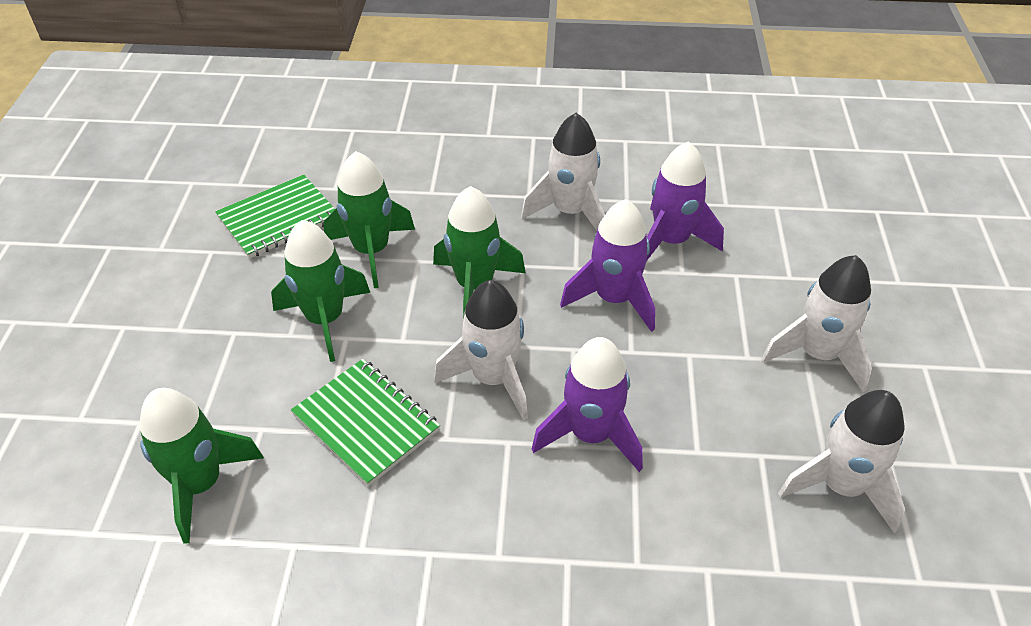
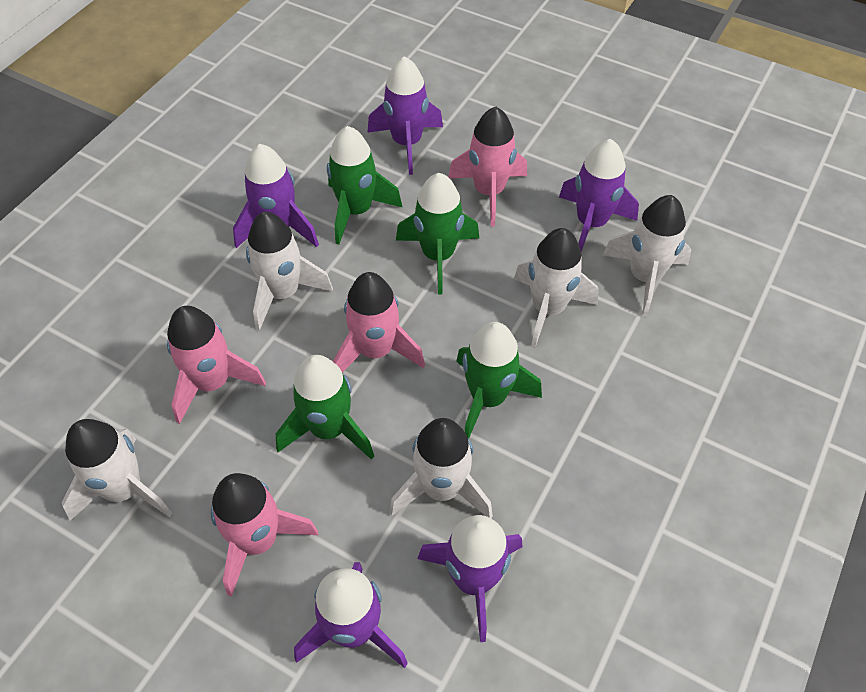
green notebook: 2 -> 0
pink rocket: 0 -> 4
purple rocket: 3 -> 5
white rocket: 4 -> 5

